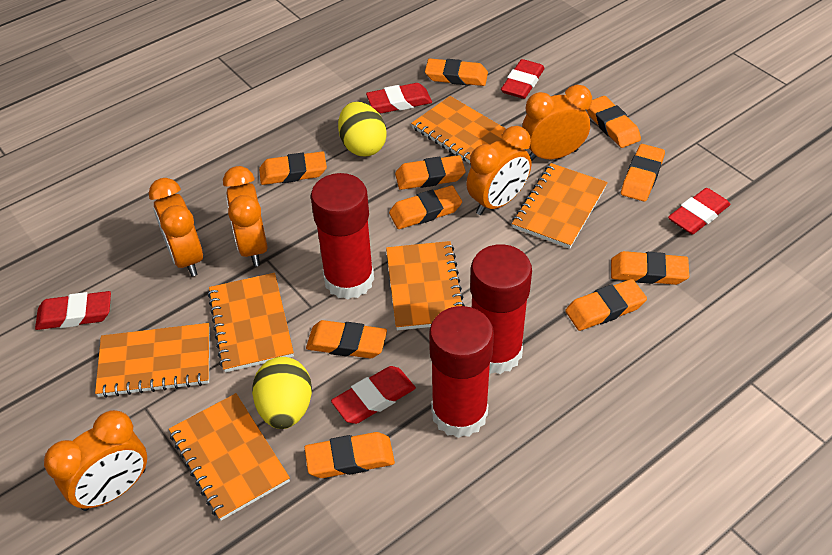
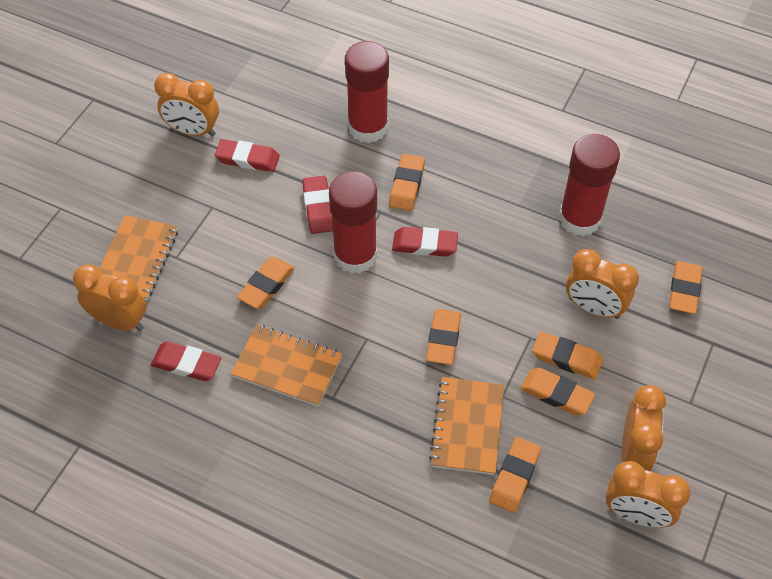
orange eraser: 10 -> 7
orange notebook: 6 -> 3
red eraser: 5 -> 4
yellow egg: 2 -> 0

